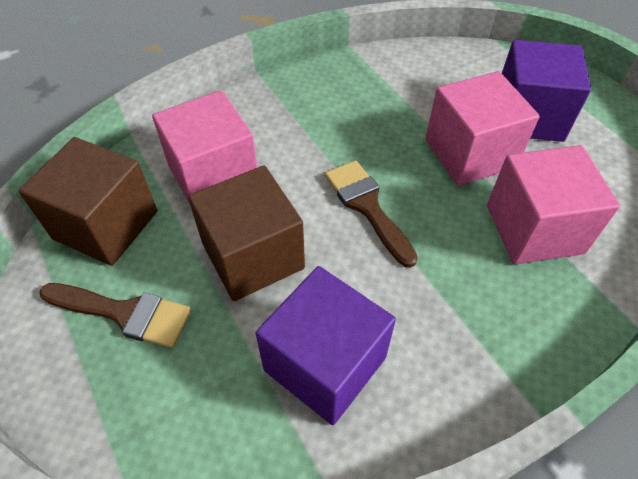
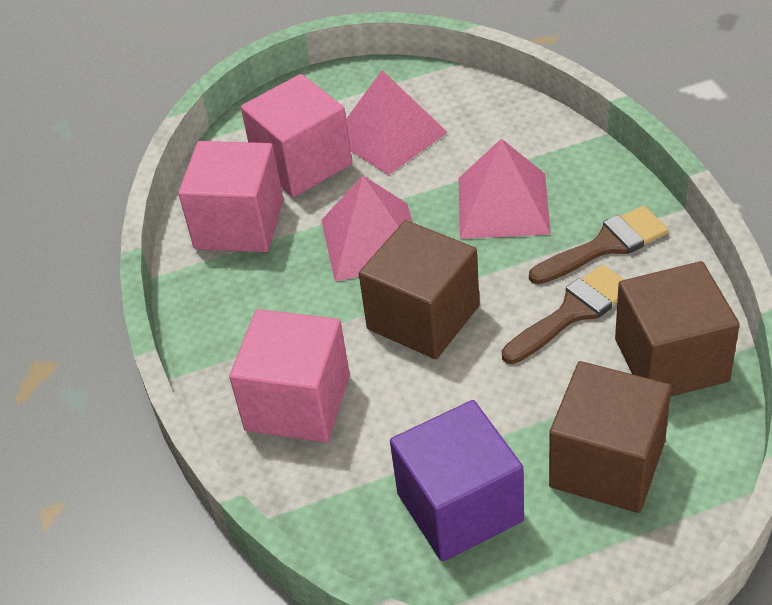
brown cube: 2 -> 3
pink pyramid: 0 -> 3
purple cube: 2 -> 1

